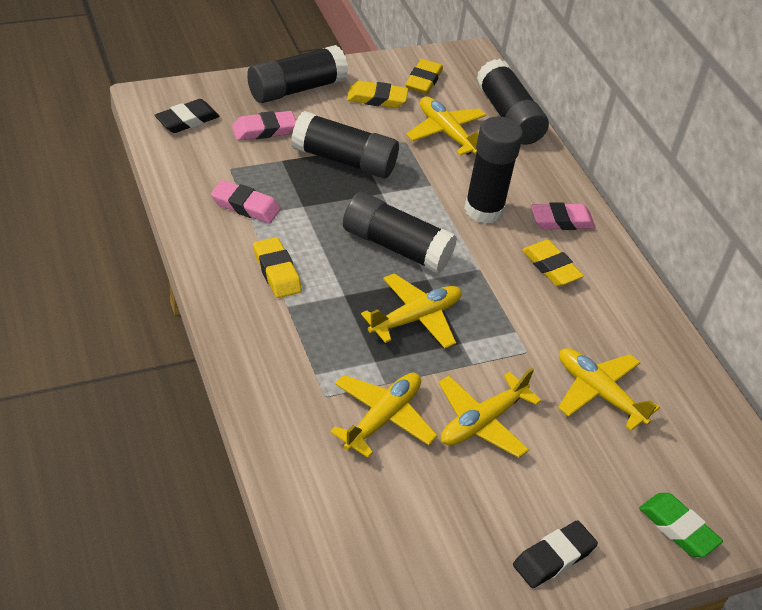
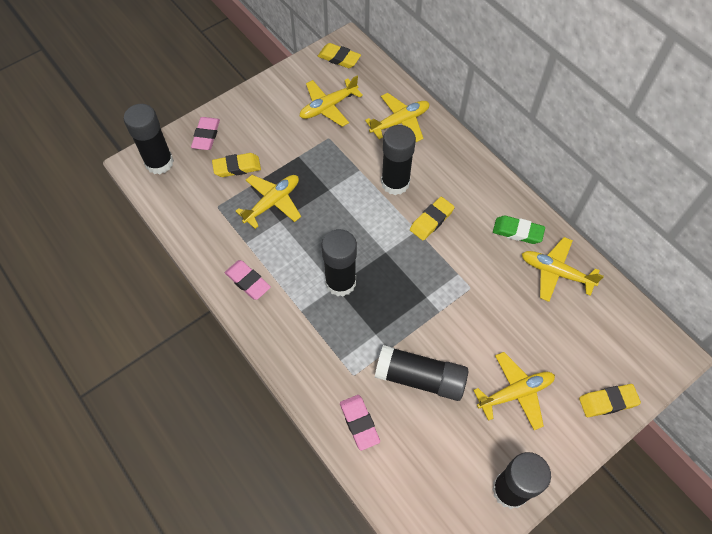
black eraser: 2 -> 0

